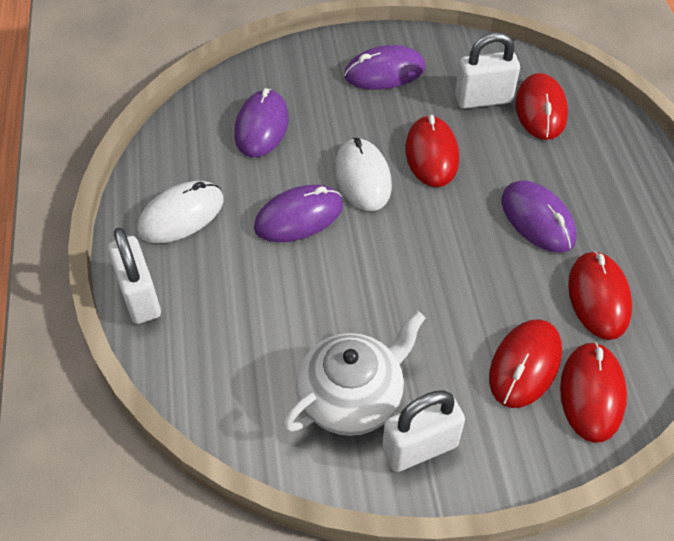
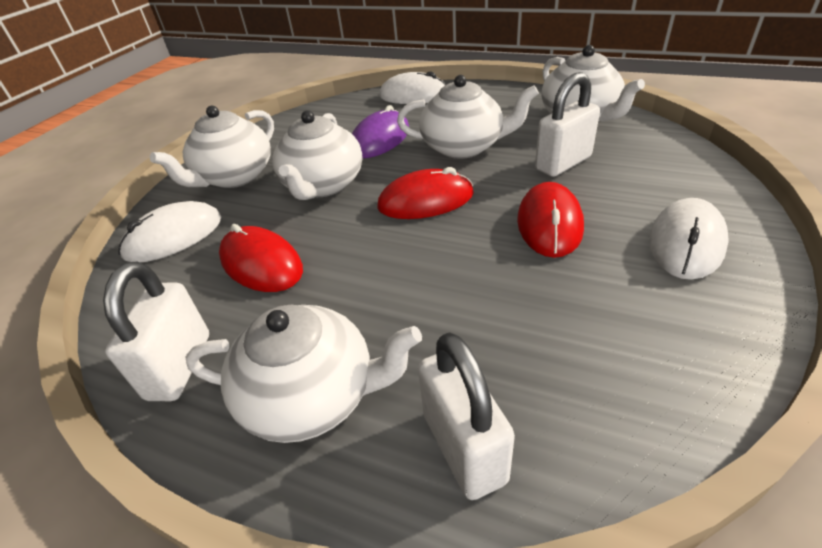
purple mouse: 4 -> 1
red mouse: 5 -> 3
white mouse: 2 -> 3
white teapot: 1 -> 5

